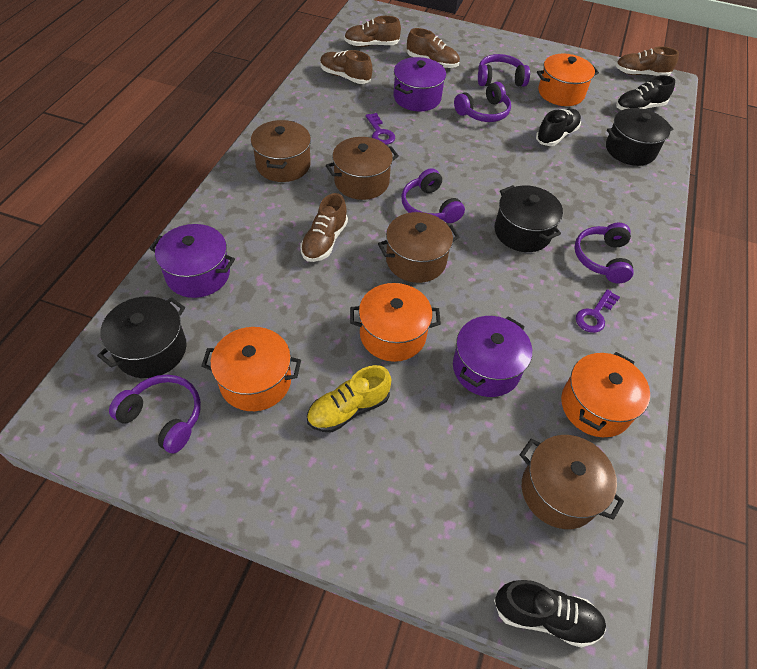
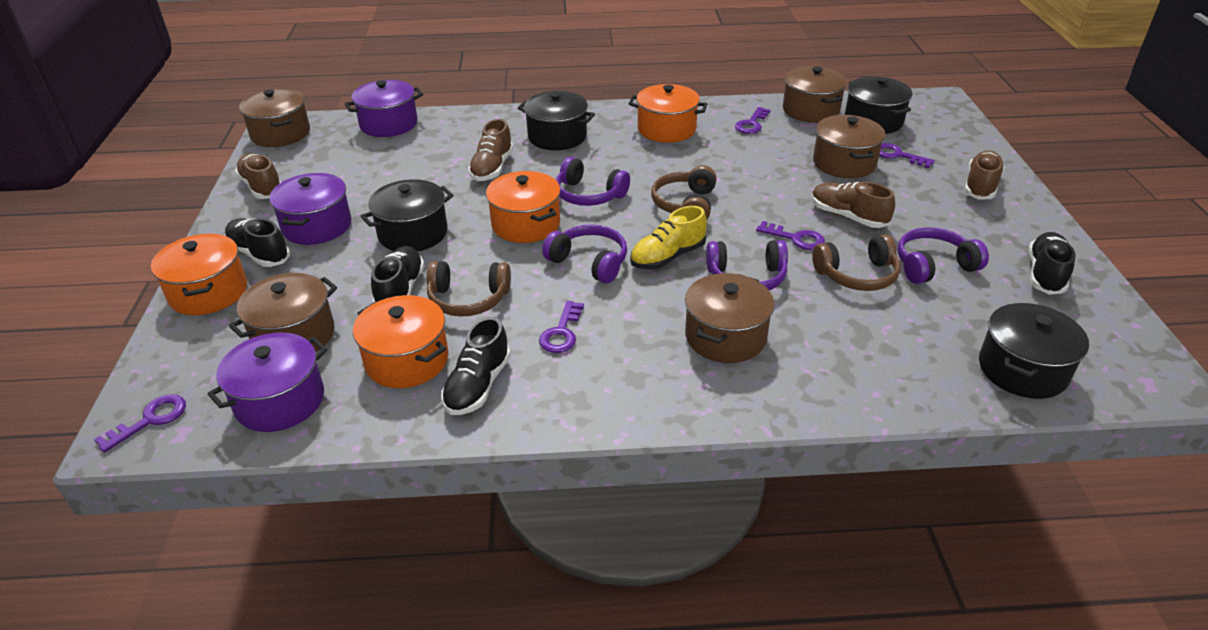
black pot: 3 -> 4
black shoe: 3 -> 4
brown headphones: 0 -> 3
brown pot: 4 -> 5
brown shoe: 5 -> 4
purple headphones: 5 -> 4
purple key: 2 -> 5

